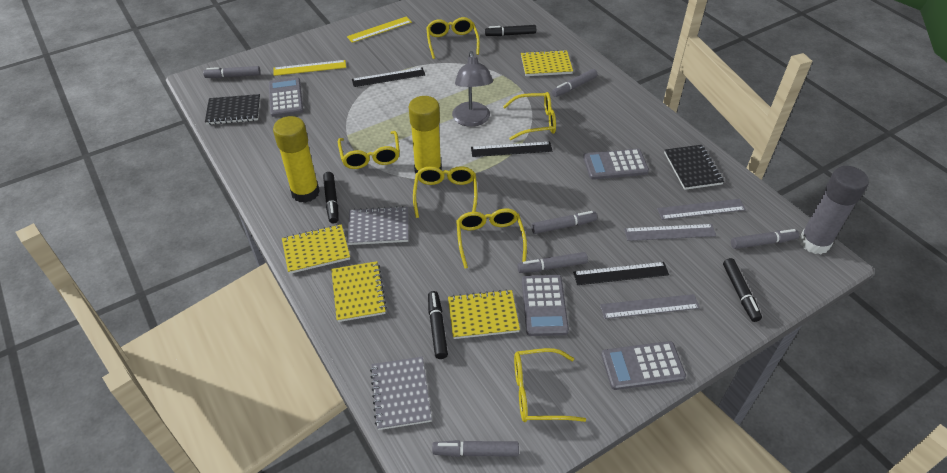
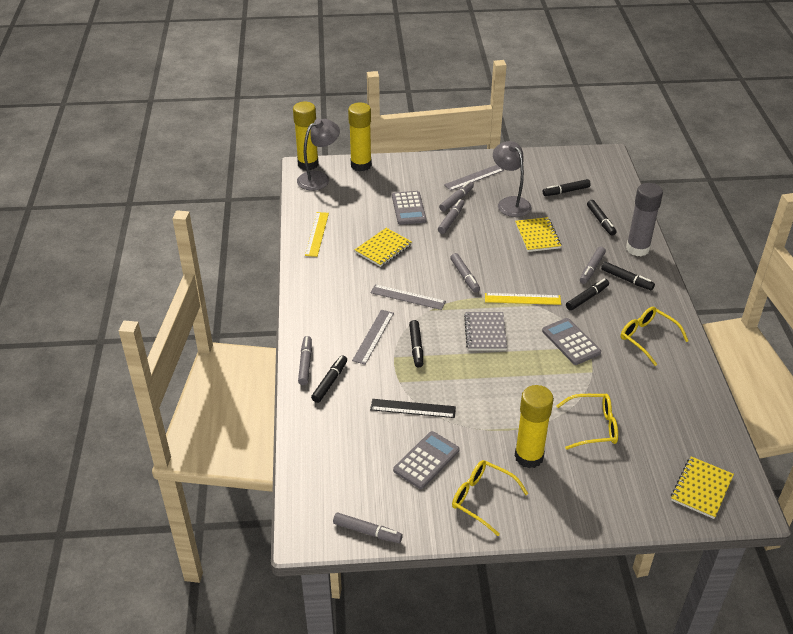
black marker: 4 -> 6
black notebook: 2 -> 0
black ruler: 3 -> 1
grey calculator: 4 -> 3
grey lamp: 1 -> 2
grey notebook: 2 -> 1
yellow glasses: 6 -> 3
yellow glue stick: 2 -> 3
yellow notebook: 4 -> 3

